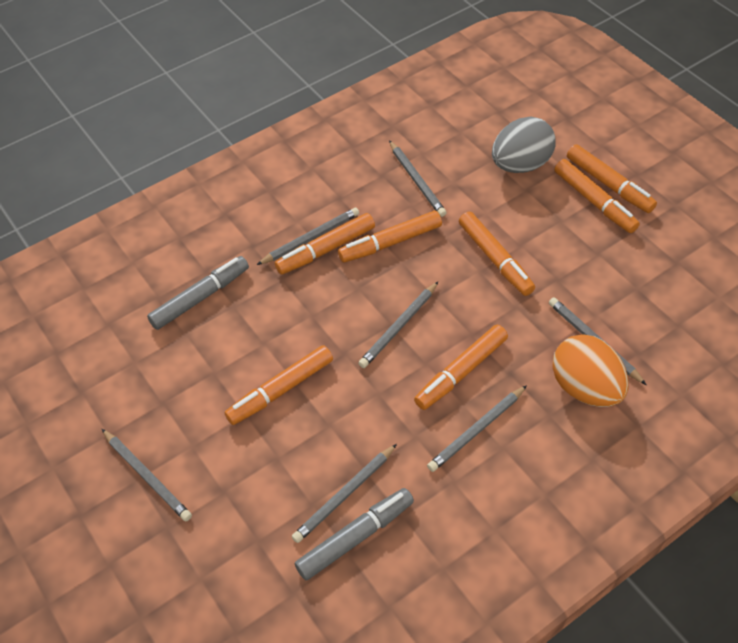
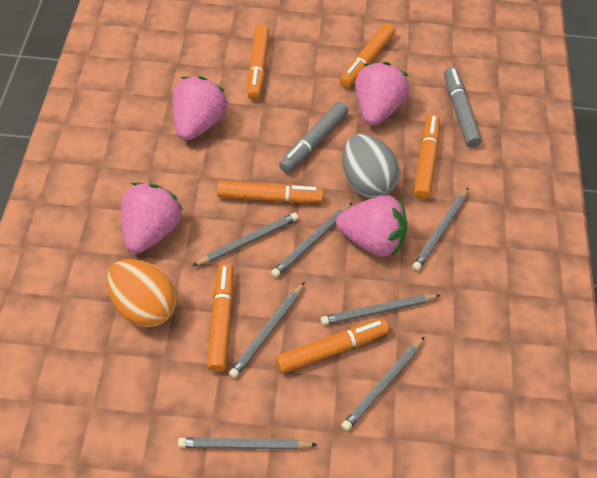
orange marker: 7 -> 6
pink strawberry: 0 -> 4

